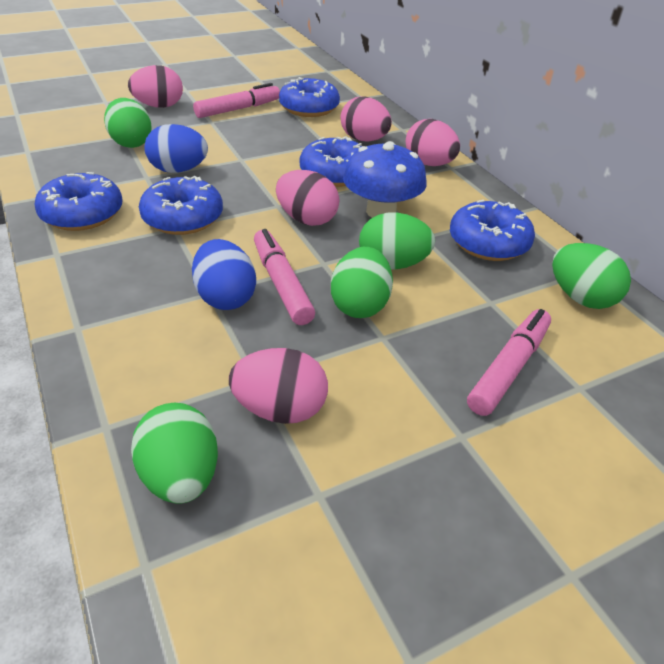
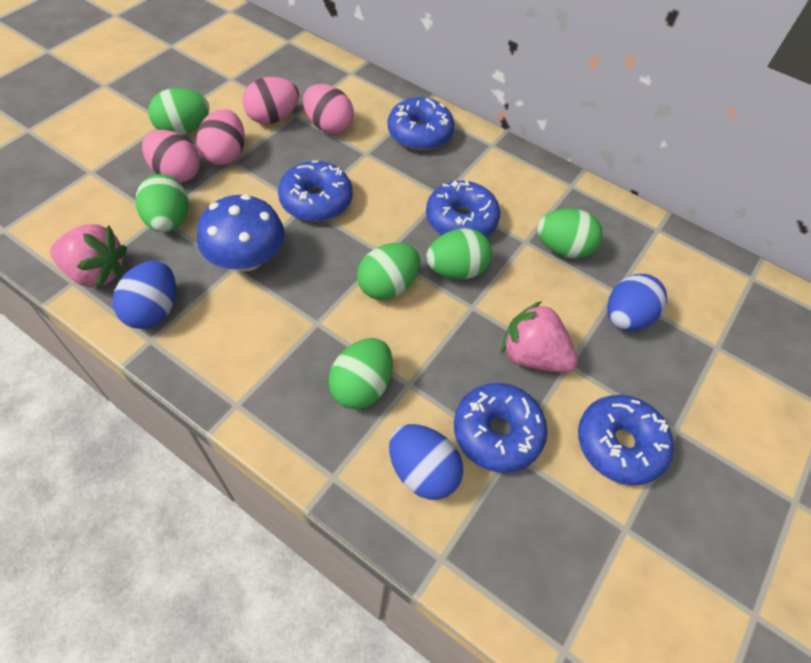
blue egg: 2 -> 3
green egg: 5 -> 6
pink egg: 5 -> 4
pink marker: 3 -> 0
pink strawberry: 0 -> 2

